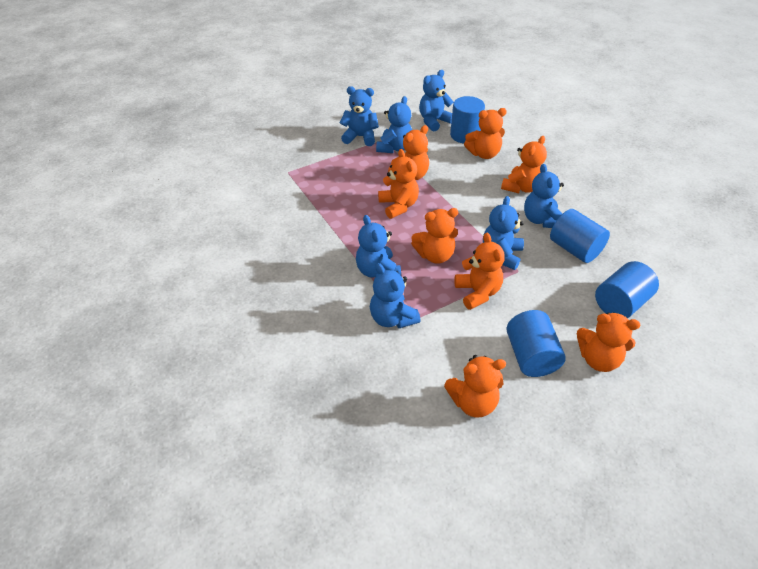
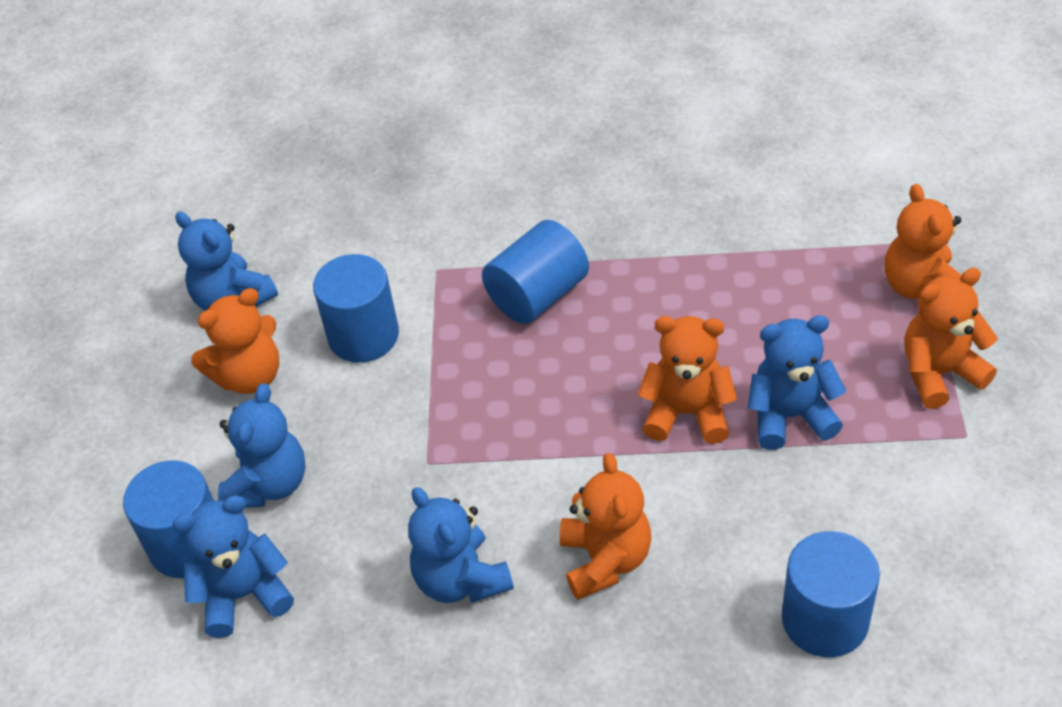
blue teddy bear: 7 -> 5
orange teddy bear: 8 -> 5

